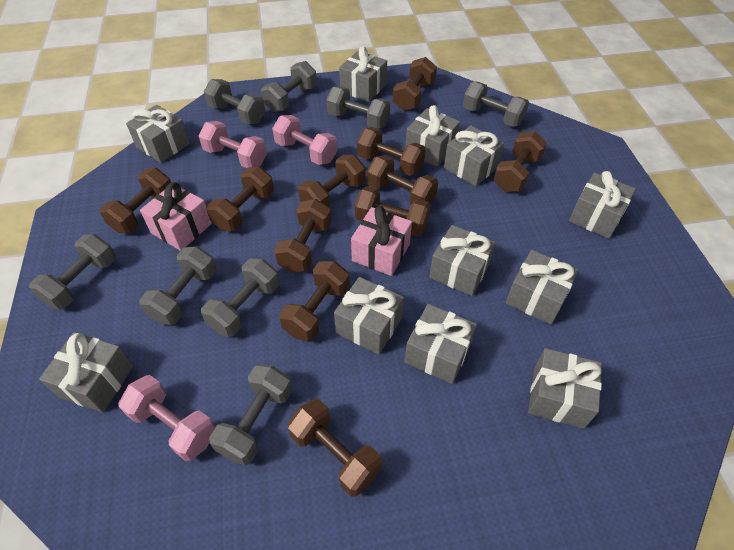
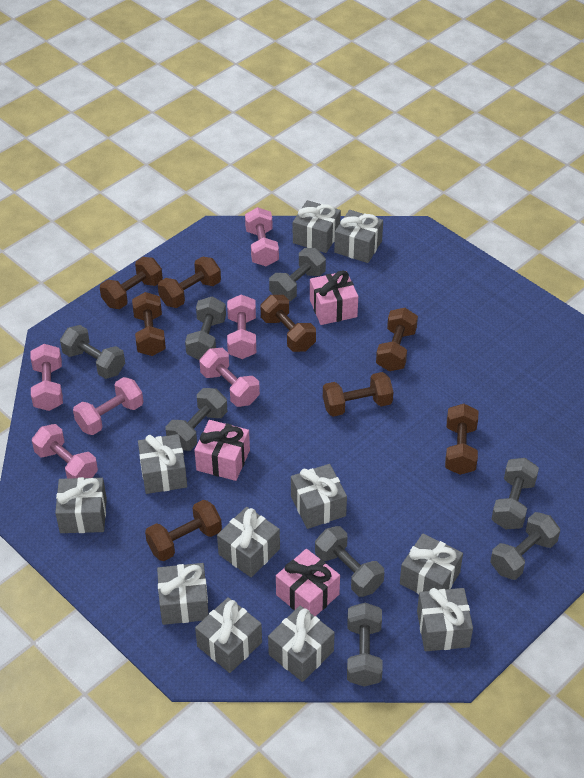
brown dumbbell: 11 -> 8
pink dumbbell: 3 -> 6
pink gift: 2 -> 3

